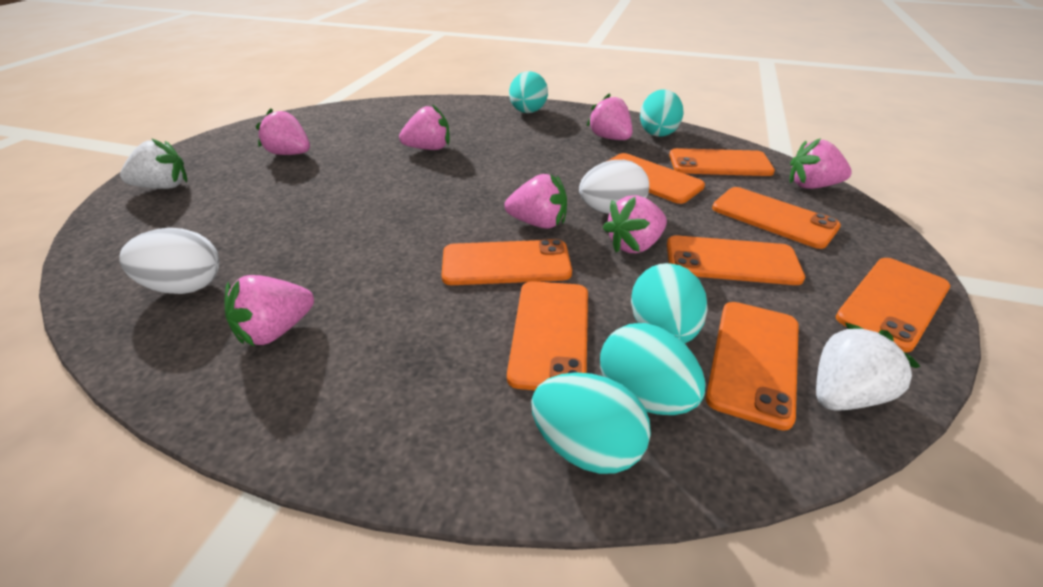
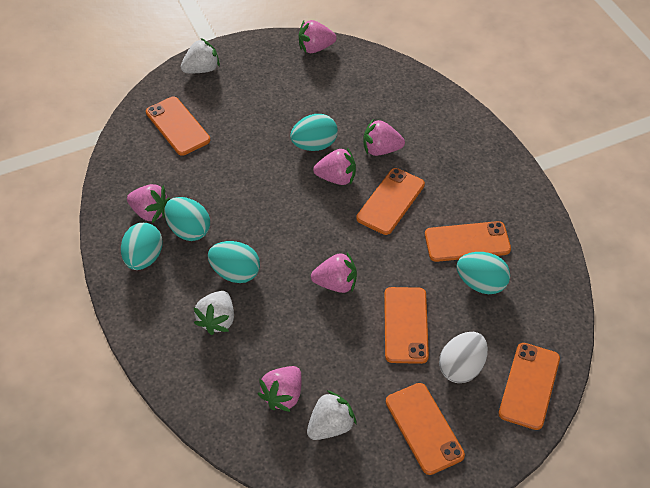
orange phone: 8 -> 6
pink strawberry: 7 -> 6
white egg: 2 -> 1
white strawberry: 2 -> 3

